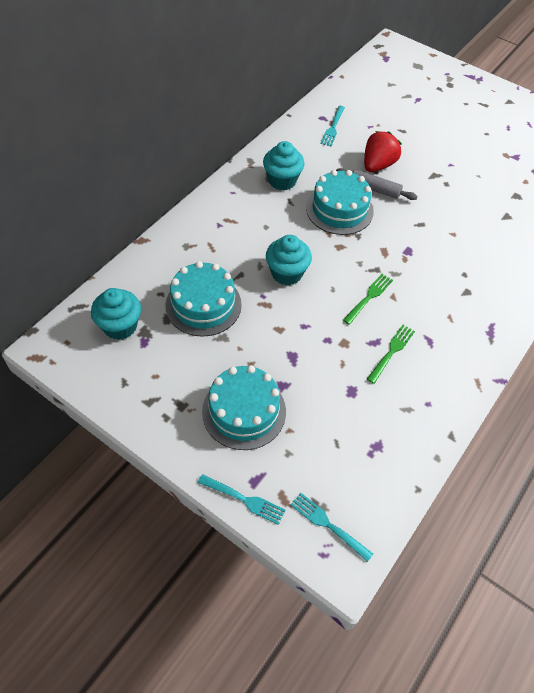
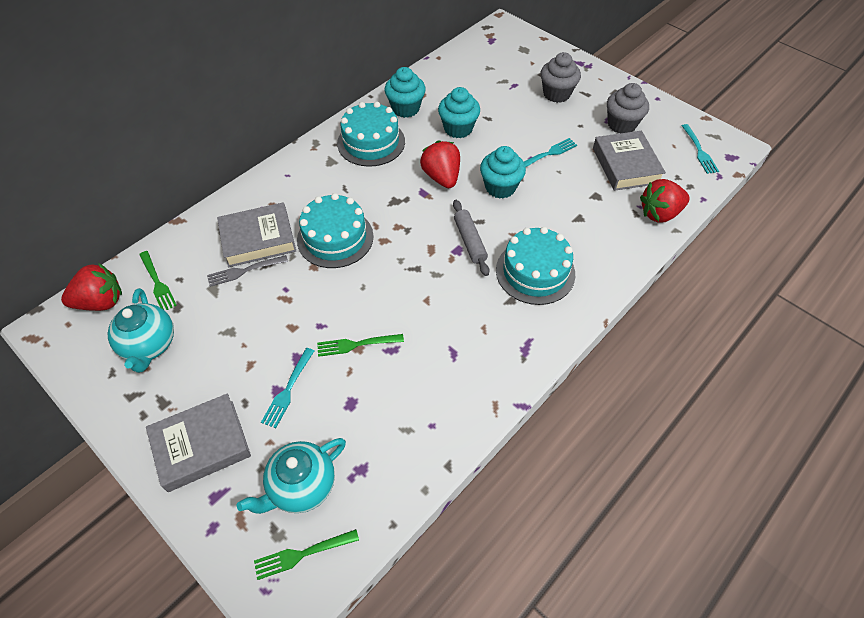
green fork: 2 -> 3
grey book: 0 -> 3
grey cupcake: 0 -> 2
grey fork: 0 -> 1
red strawberry: 1 -> 3
turquoise teapot: 0 -> 2

